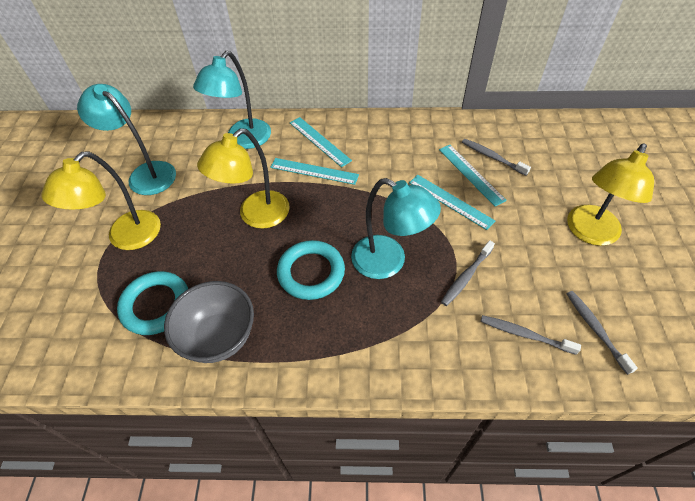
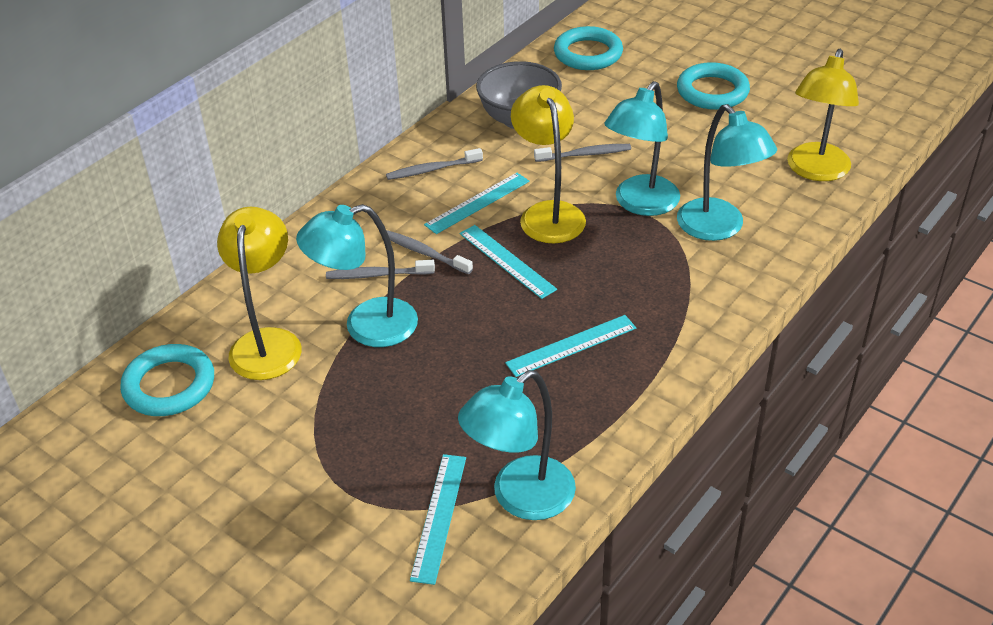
turquoise lamp: 3 -> 4
turquoise ring: 2 -> 3

